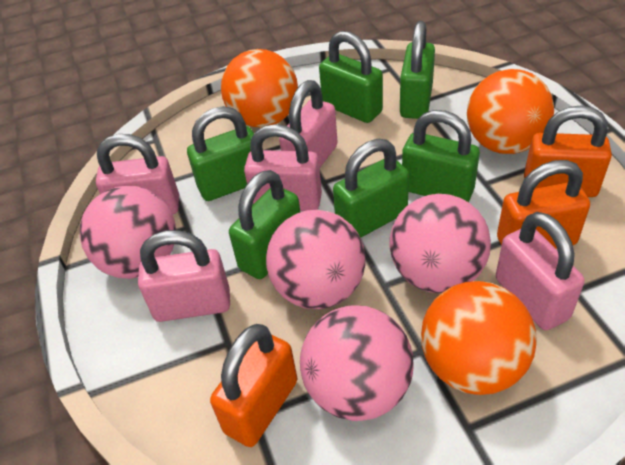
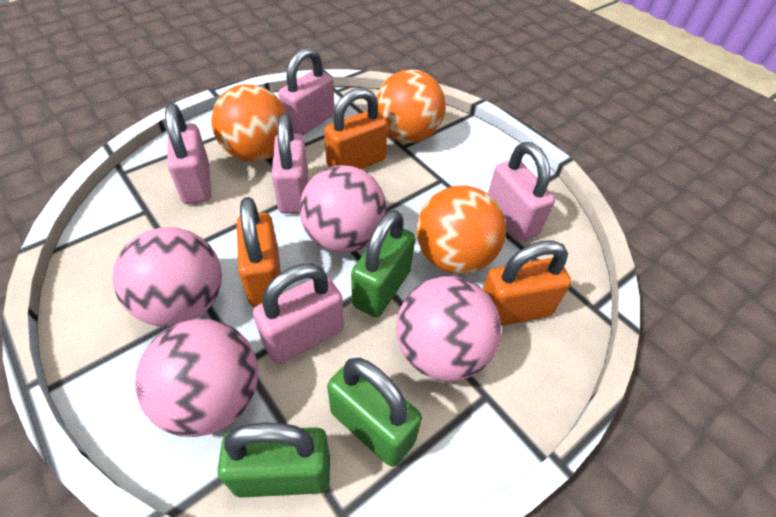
green padlock: 6 -> 3

